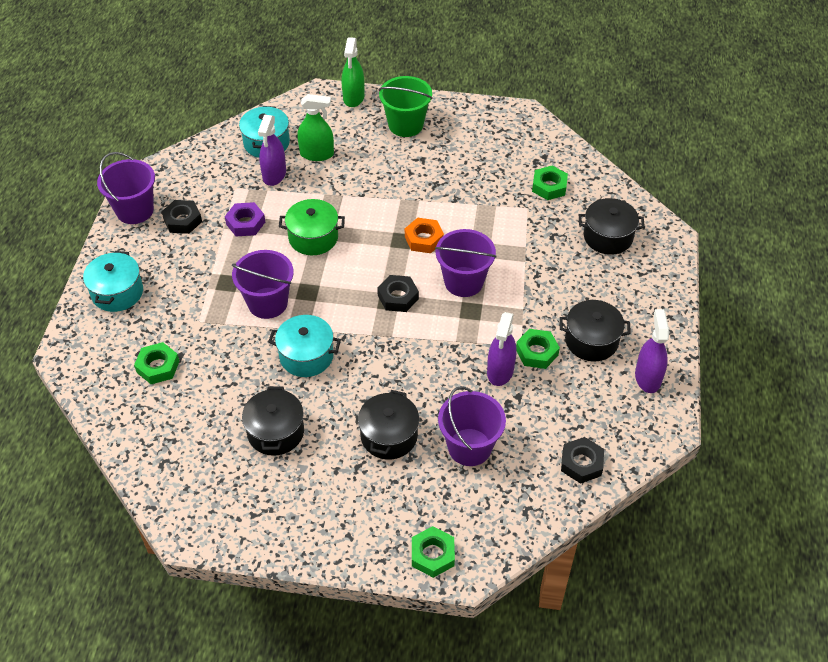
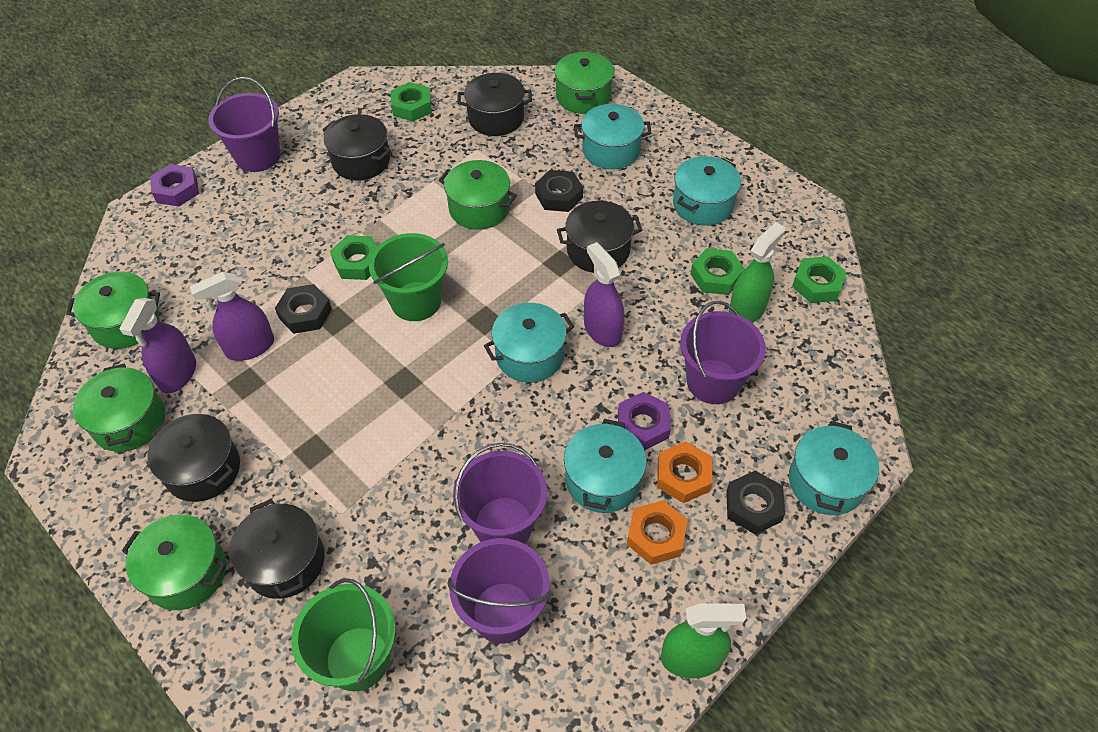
black pot: 4 -> 5
green bucket: 1 -> 2
green pot: 1 -> 5
orange nut: 1 -> 2
purple nut: 1 -> 2
turquoise pot: 3 -> 5

